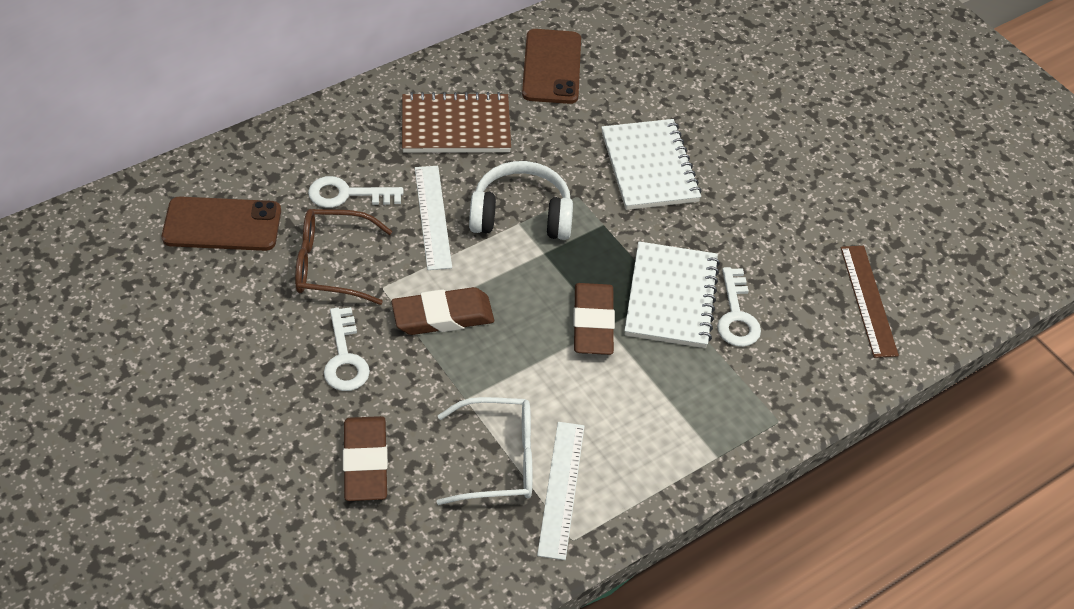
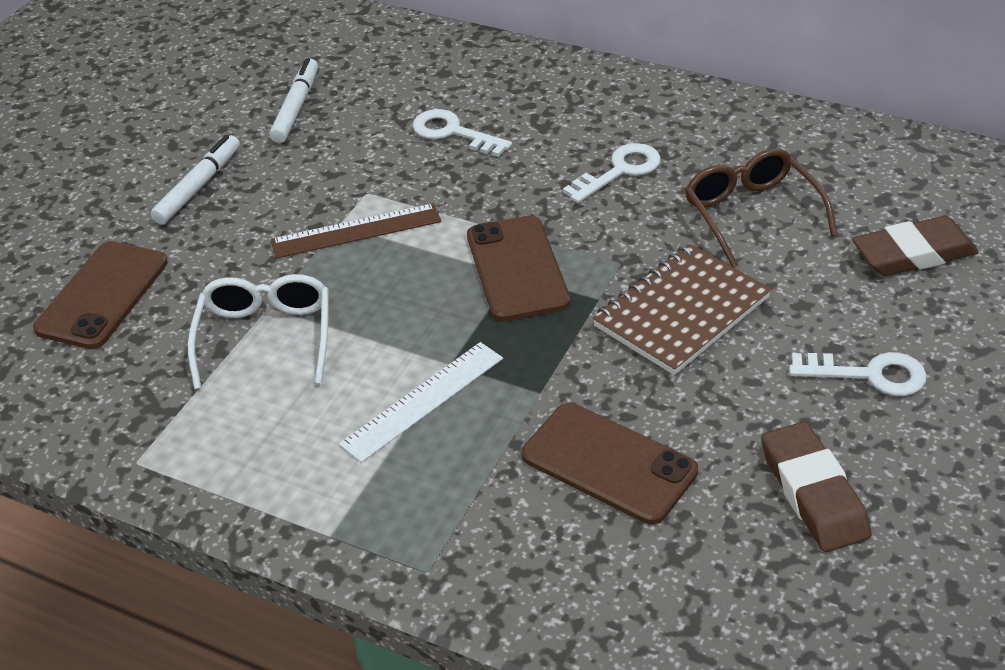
brown eraser: 3 -> 2
brown phone: 2 -> 3
white headphones: 1 -> 0
white marker: 0 -> 2
white notebook: 2 -> 0
white ruler: 2 -> 1

